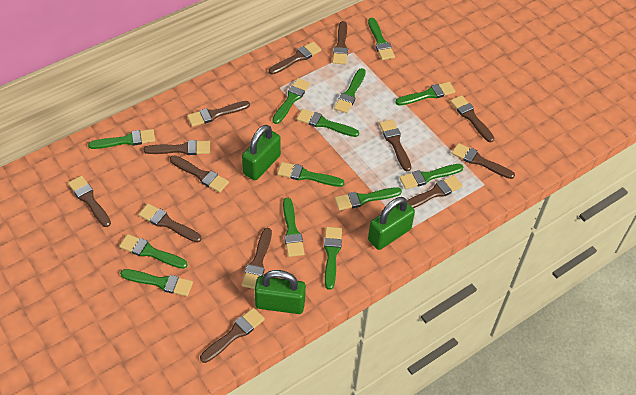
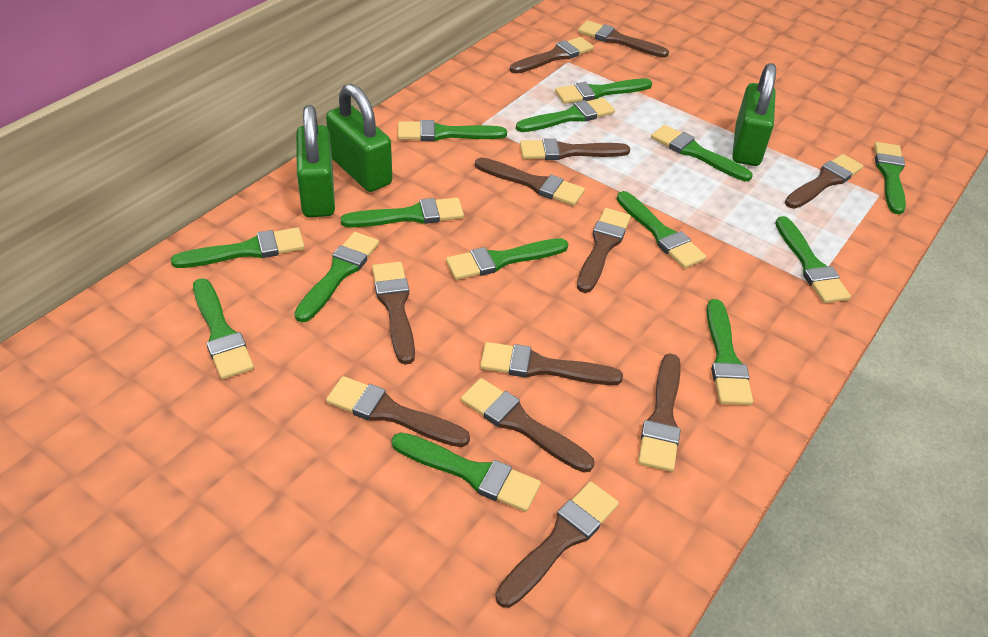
brown brush: 13 -> 12
green brush: 13 -> 14

